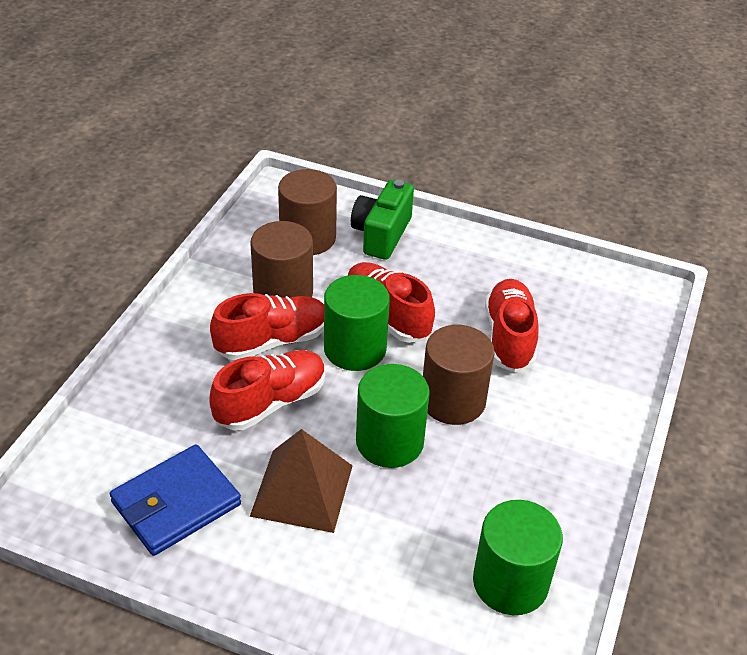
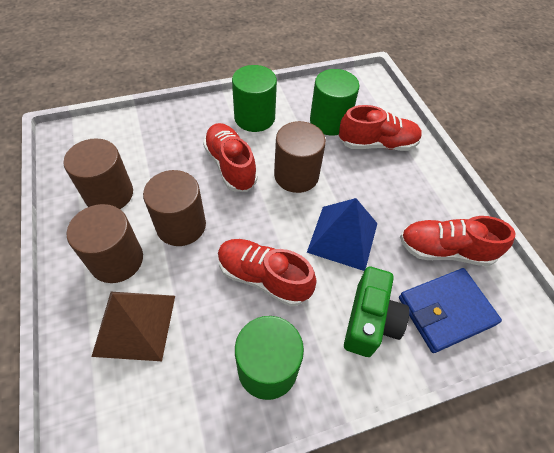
blue pyramid: 0 -> 1
brown cylinder: 3 -> 4

